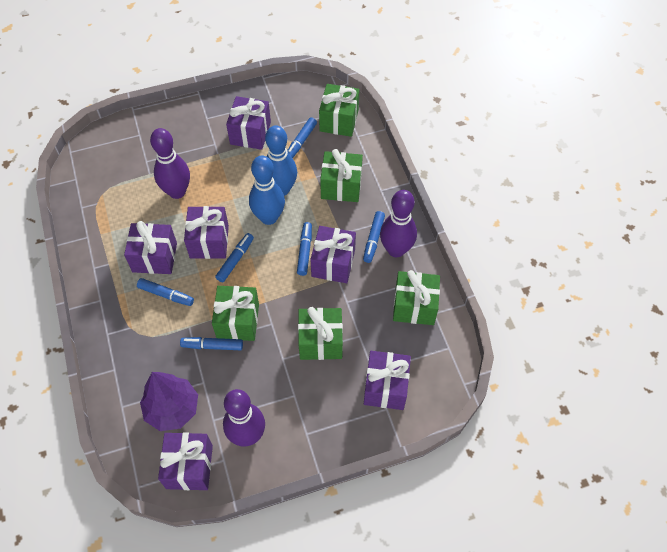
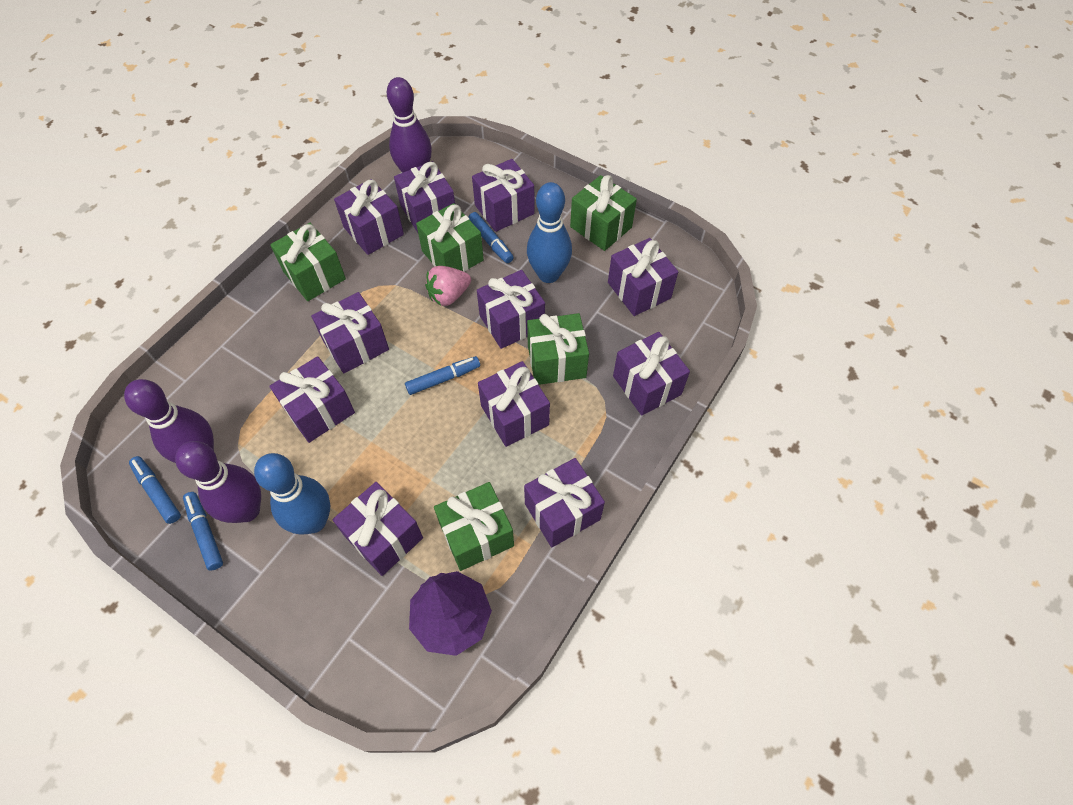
blue marker: 6 -> 4
pink strawberry: 0 -> 1
purple gift: 6 -> 11

